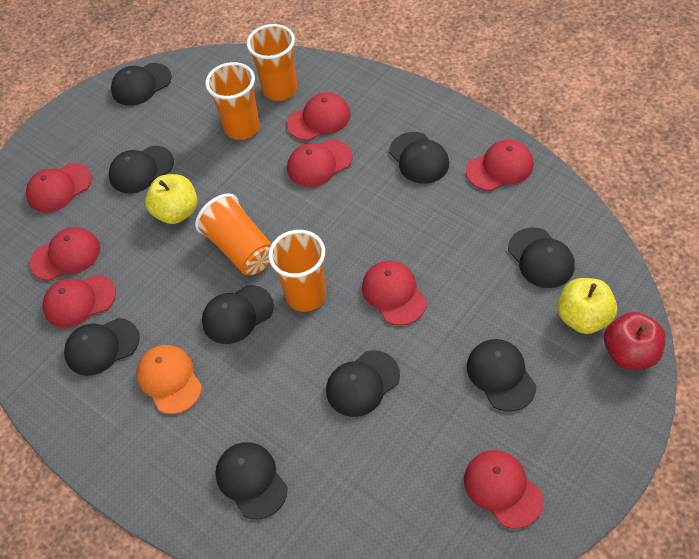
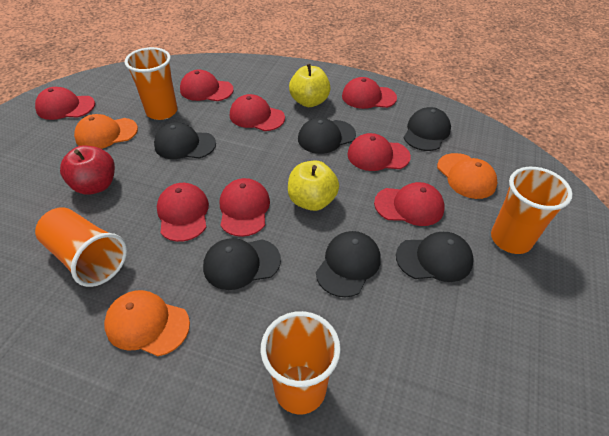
black cap: 9 -> 6
orange cap: 1 -> 3

